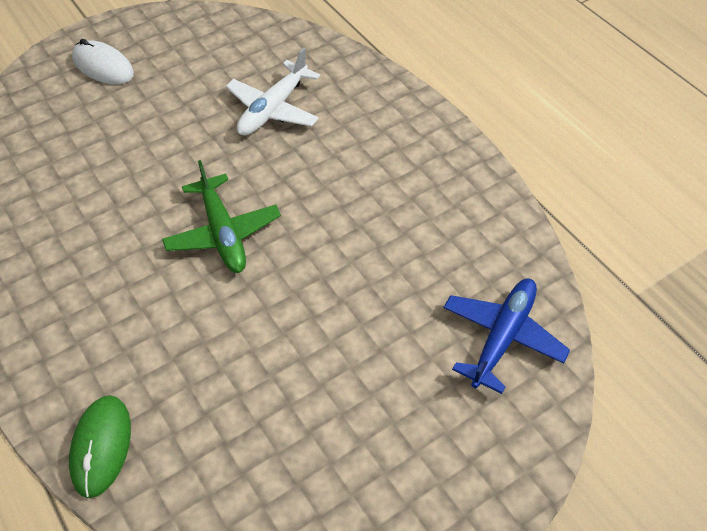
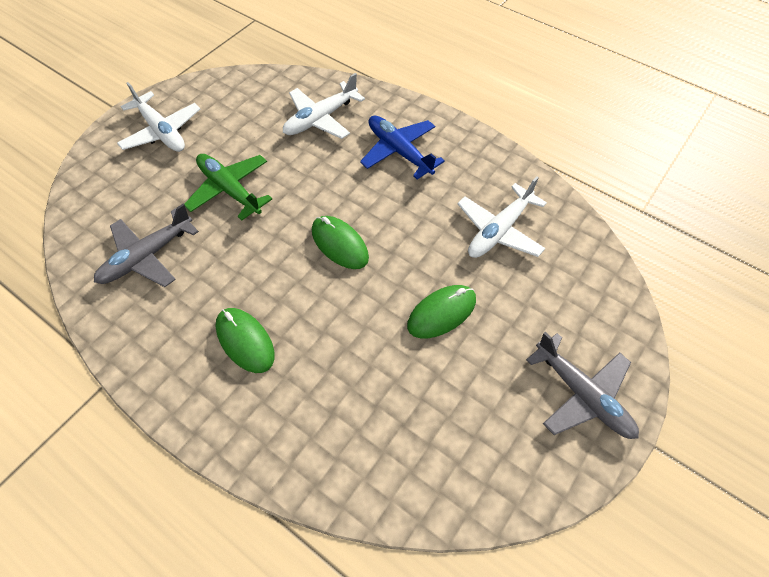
green mouse: 1 -> 3
grey plane: 0 -> 2
white mouse: 1 -> 0
white plane: 1 -> 3

